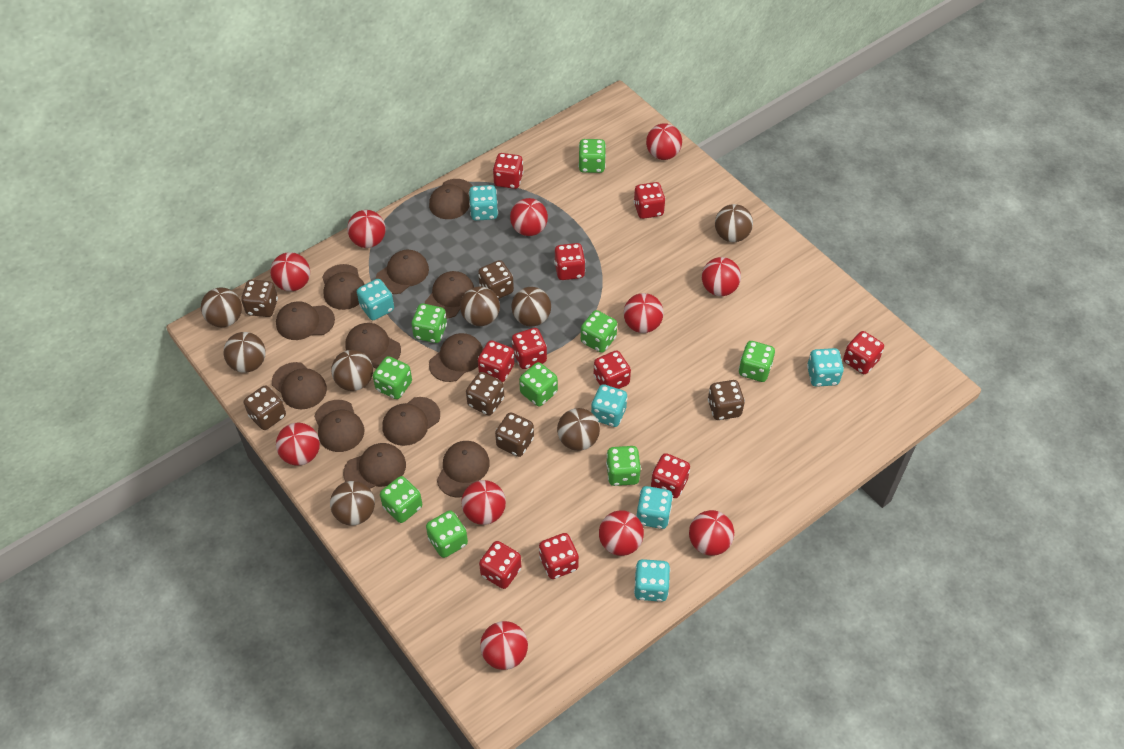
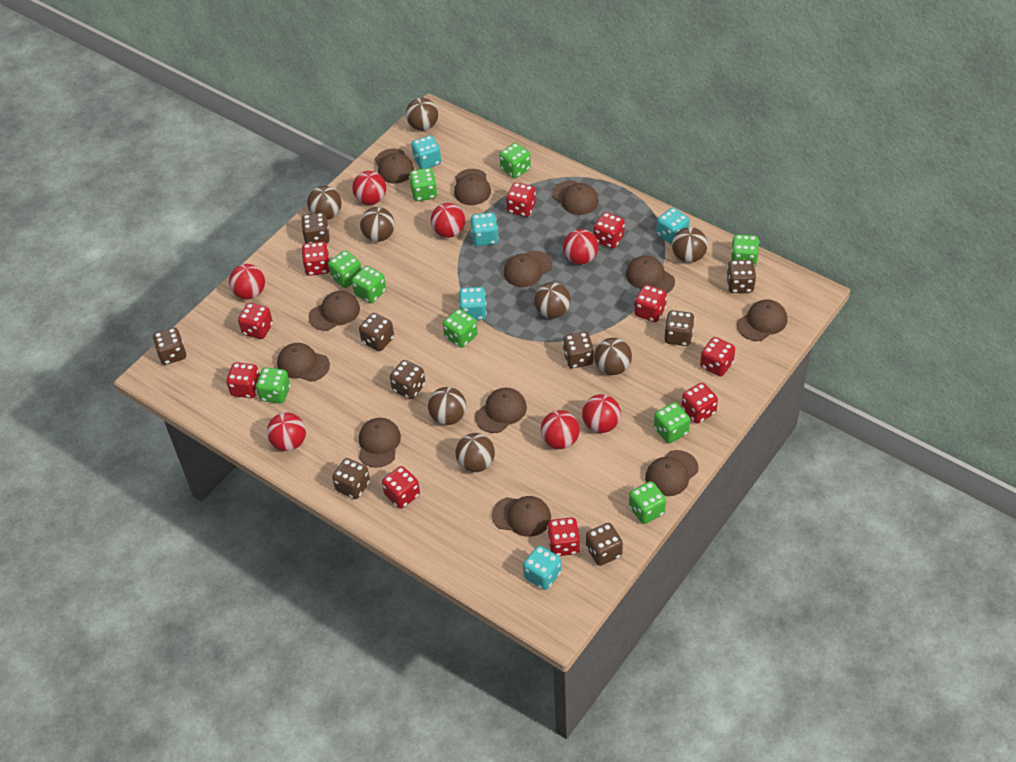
brown dice: 6 -> 9
red ball: 11 -> 7
turquoise dice: 6 -> 5

